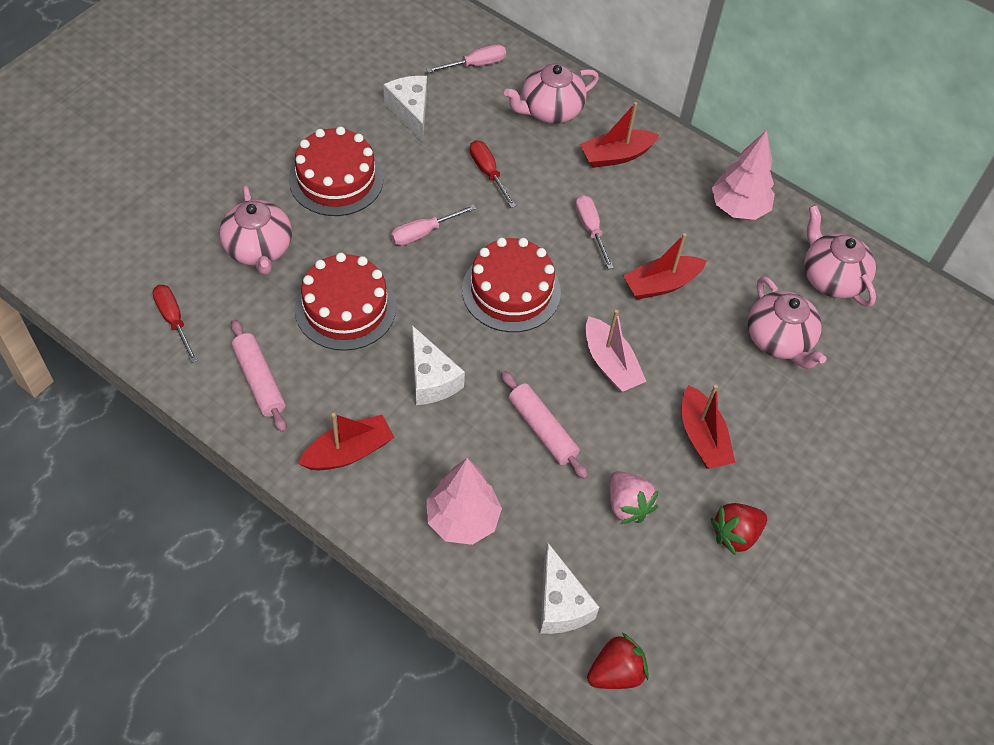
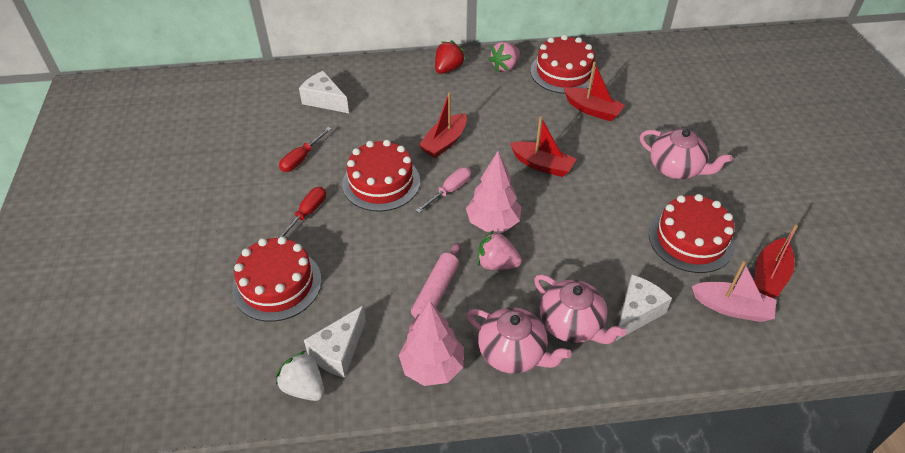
pink rolling pin: 2 -> 1
pink screwdriver: 3 -> 1
pink strawberry: 1 -> 2
pink teapot: 4 -> 3
red cake: 3 -> 4
red strawberry: 2 -> 1
white strawberry: 0 -> 1

